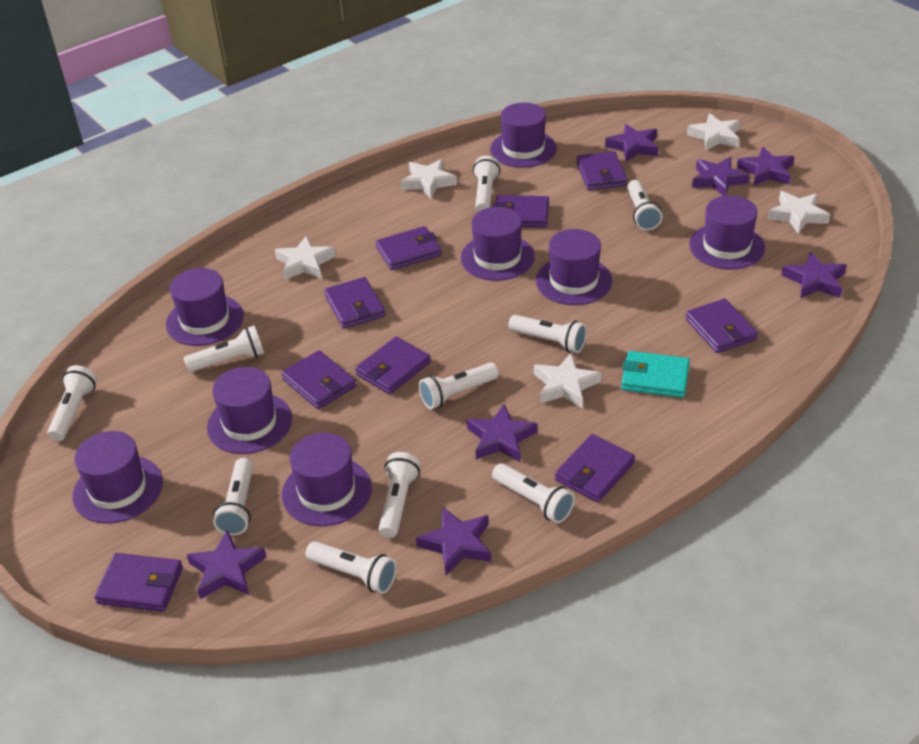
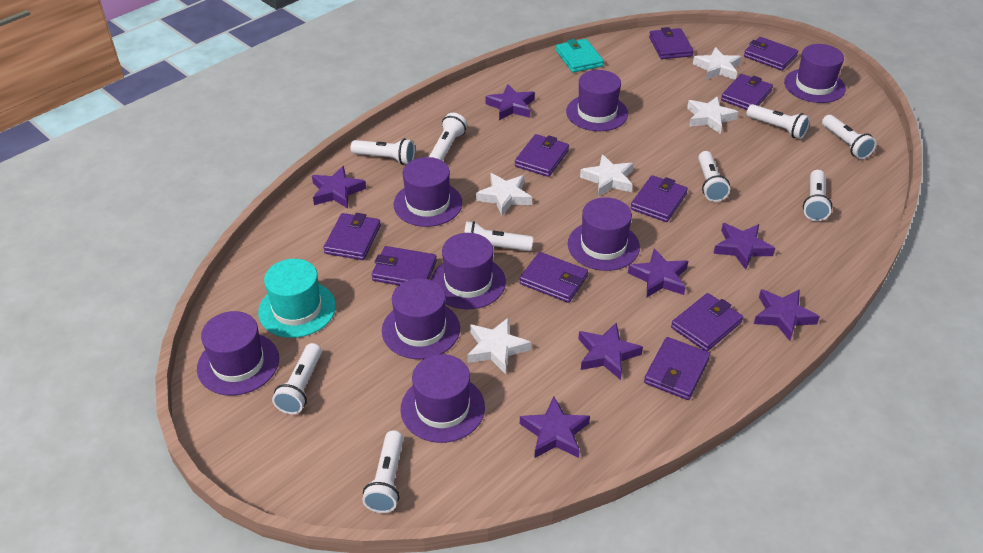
purple wallet: 9 -> 10
turquoise hat: 0 -> 1
white flashlight: 10 -> 9

